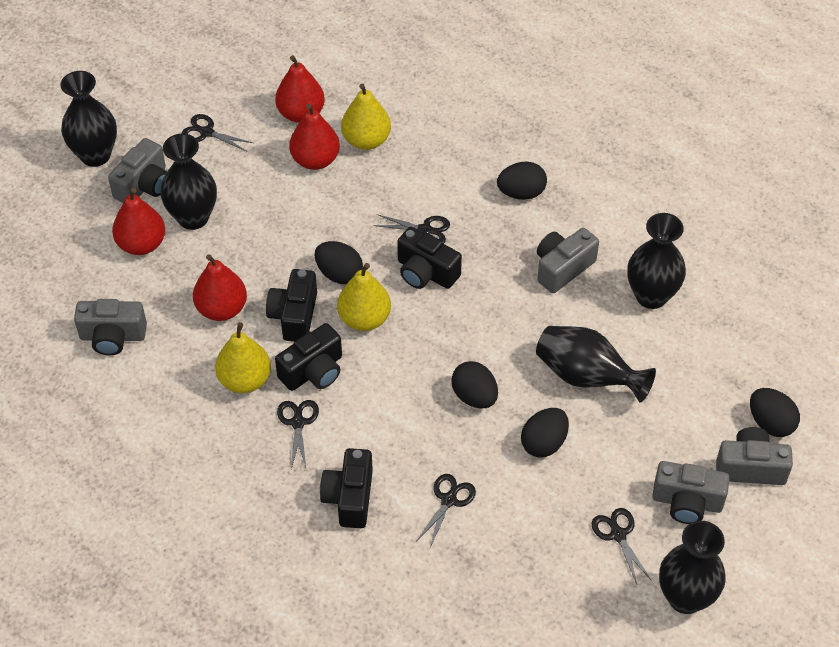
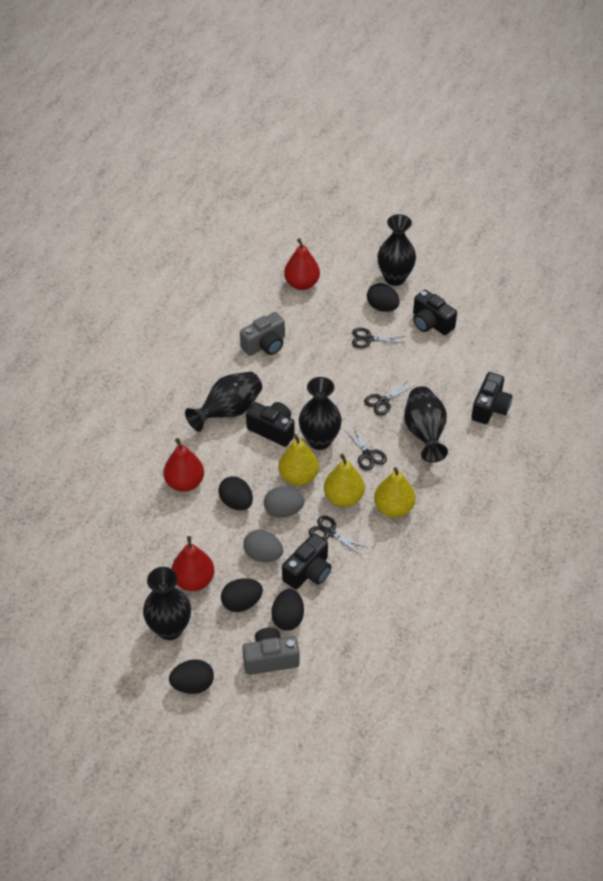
black scissors: 5 -> 4
grey camera: 5 -> 2
grey egg: 0 -> 2
red pear: 4 -> 3

